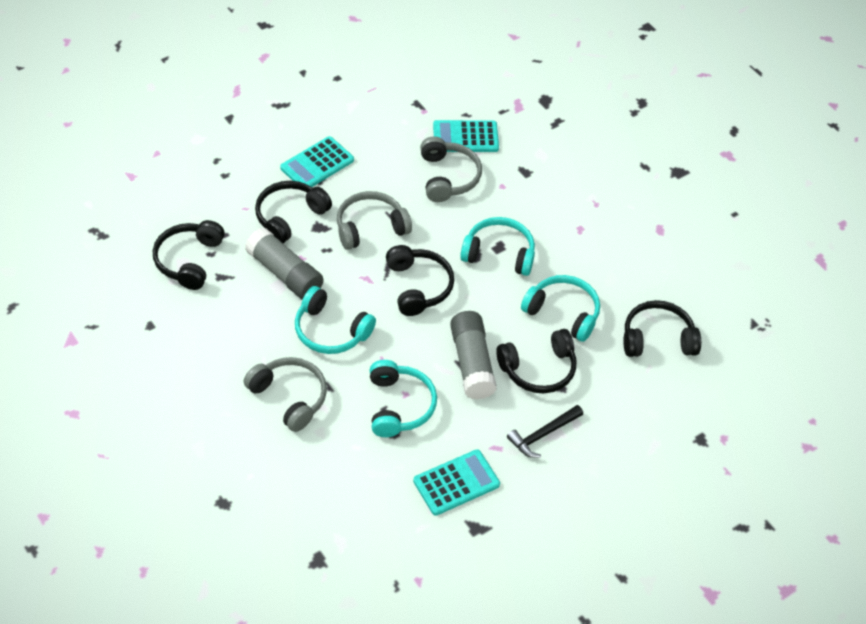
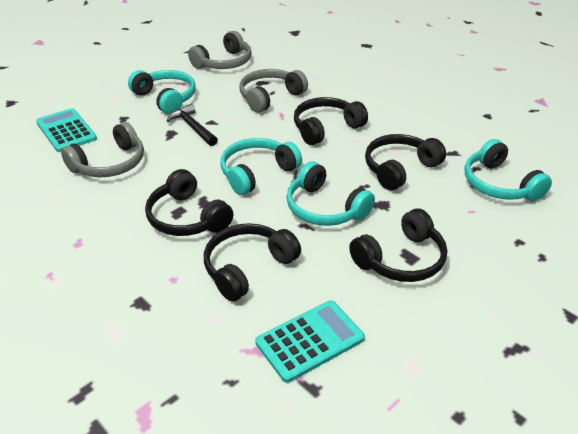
grey glue stick: 2 -> 0
turquoise calculator: 3 -> 2

